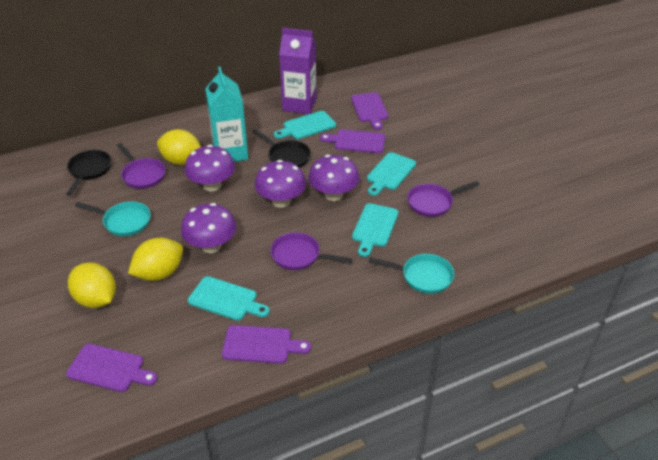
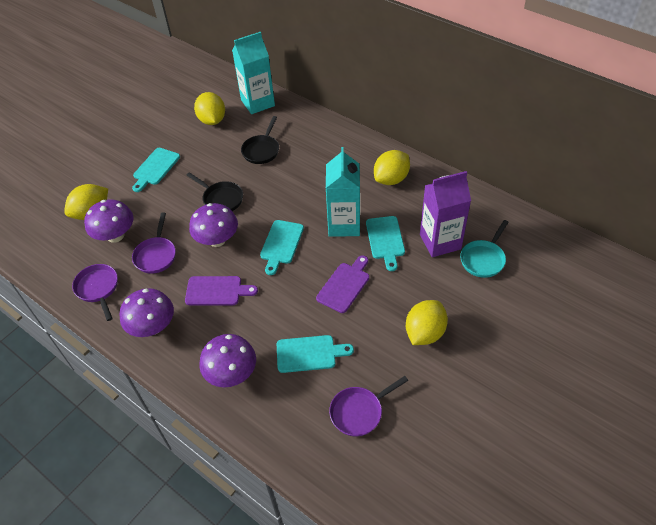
purple cutting board: 4 -> 2
turquoise carton: 1 -> 2
turquoise pan: 2 -> 1
yellow lemon: 3 -> 4

